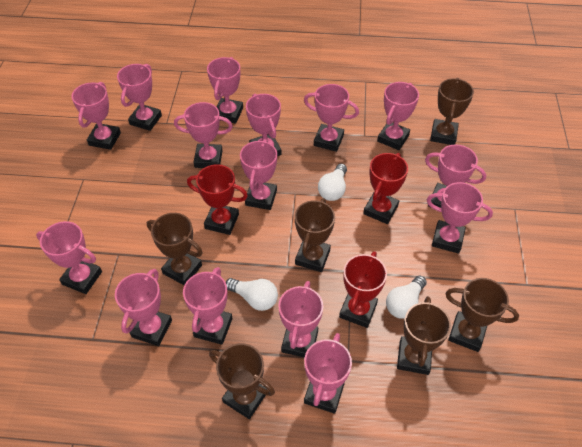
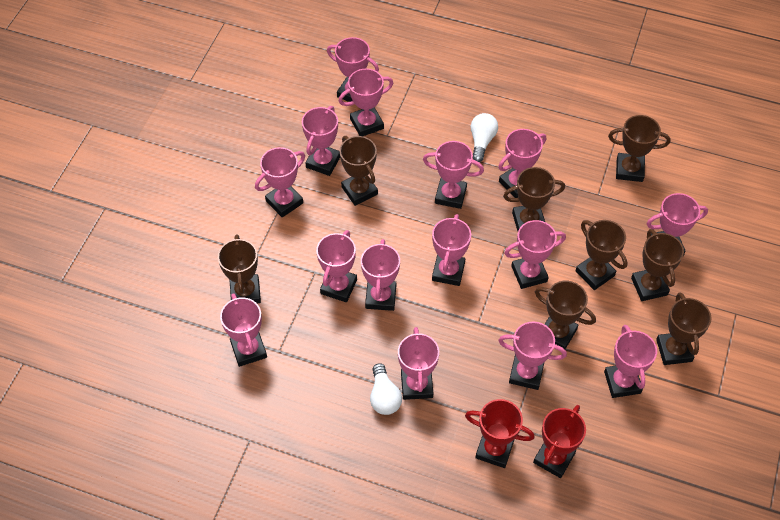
brown trophy: 6 -> 8
red trophy: 3 -> 2
white light bulb: 3 -> 2

